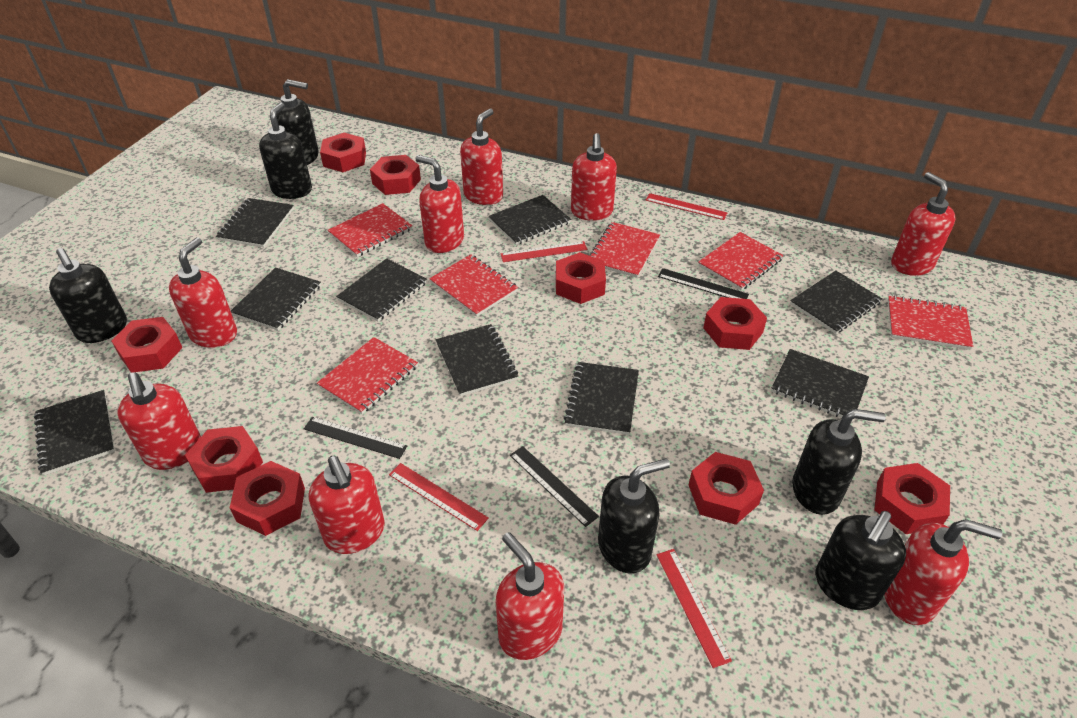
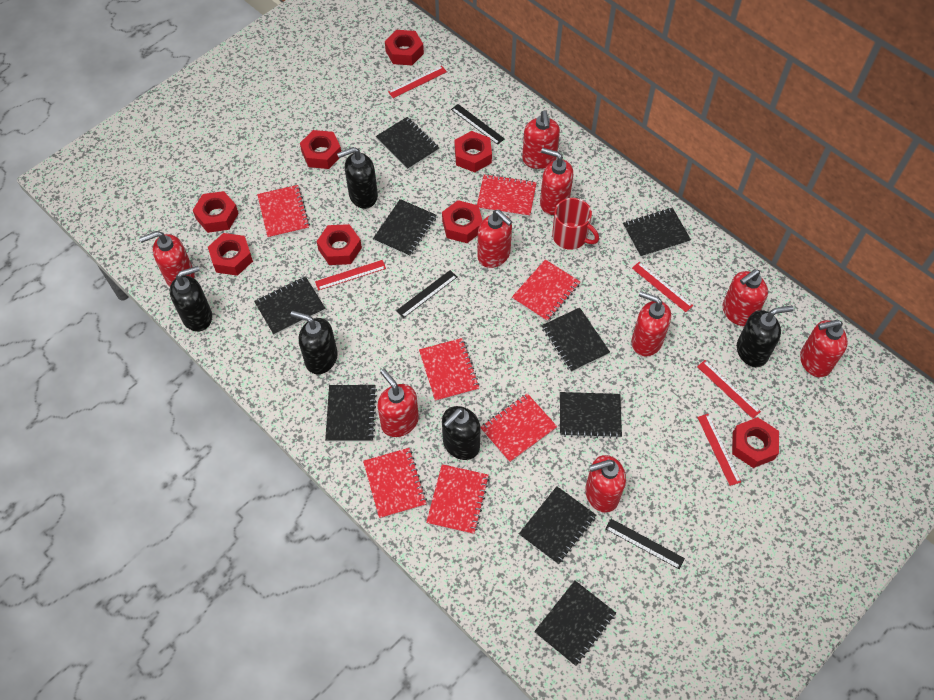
black soap dispenser: 6 -> 5
red mug: 0 -> 1
red notebook: 6 -> 7
red nut: 9 -> 8
red ruler: 4 -> 5

